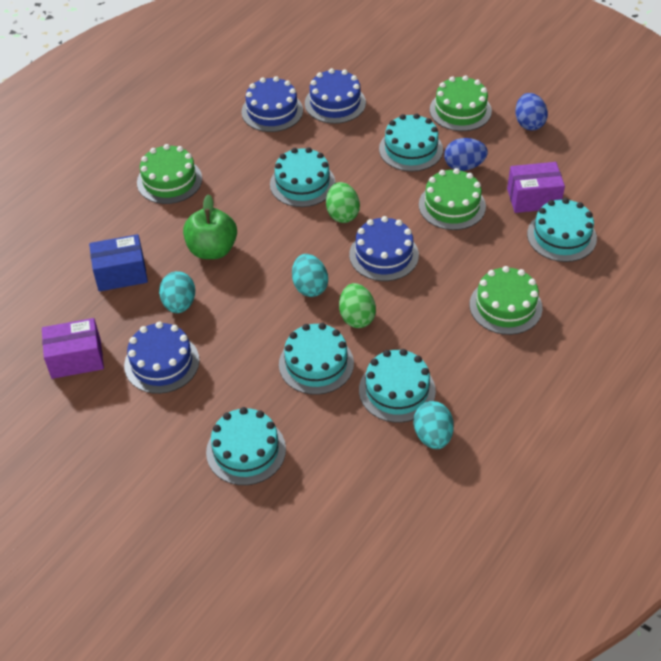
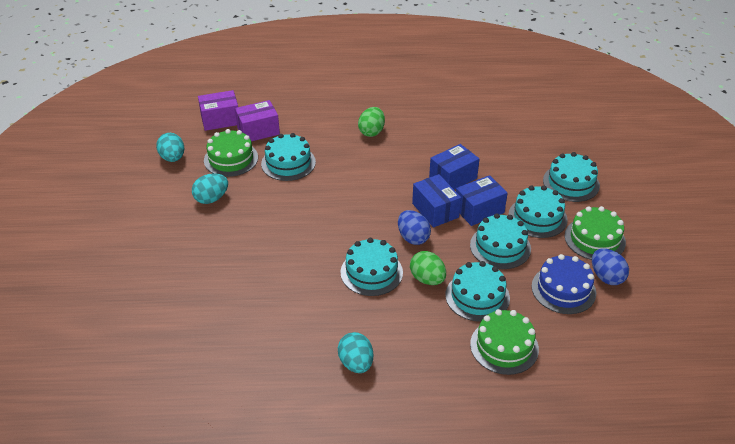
blue box: 1 -> 3
blue cake: 4 -> 1
green apple: 1 -> 0
green cake: 4 -> 3

